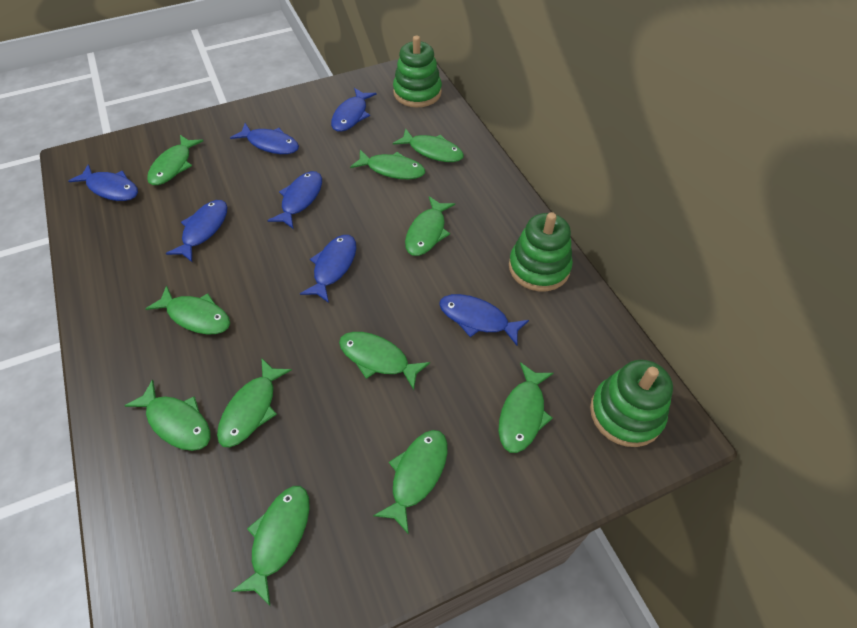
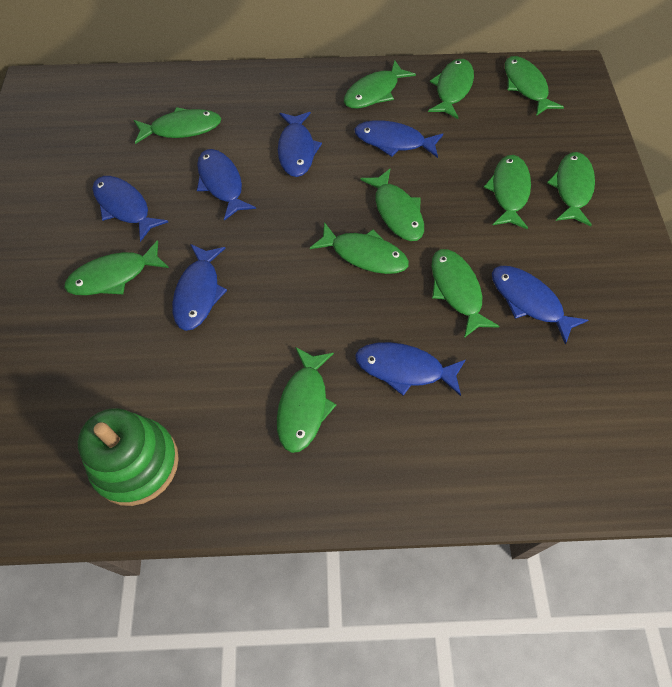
green stacking toy: 3 -> 1

